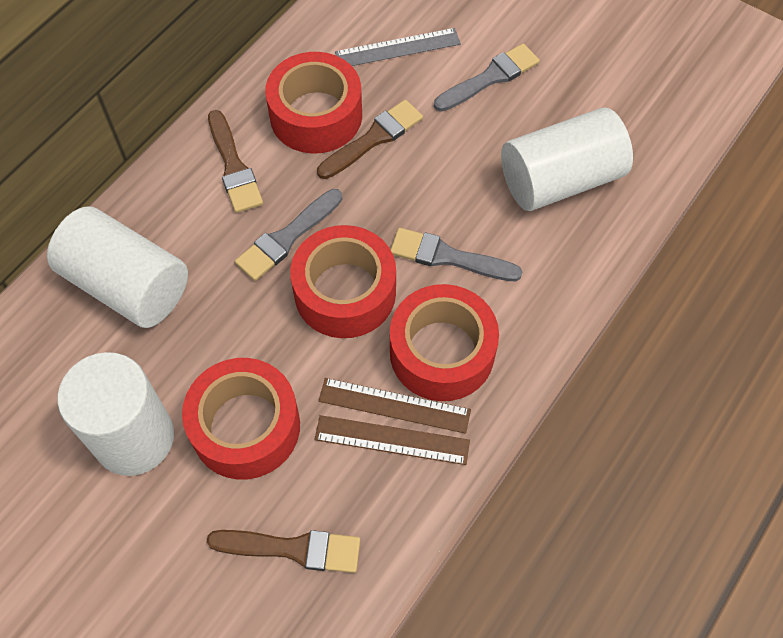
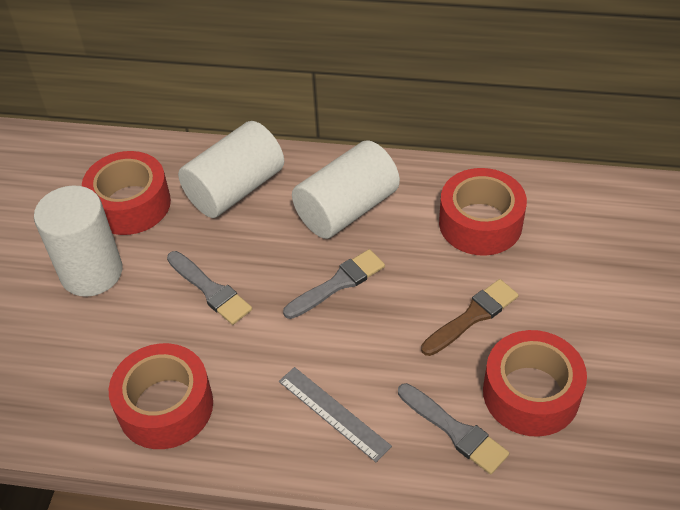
brown brush: 3 -> 1
brown ruler: 2 -> 0

